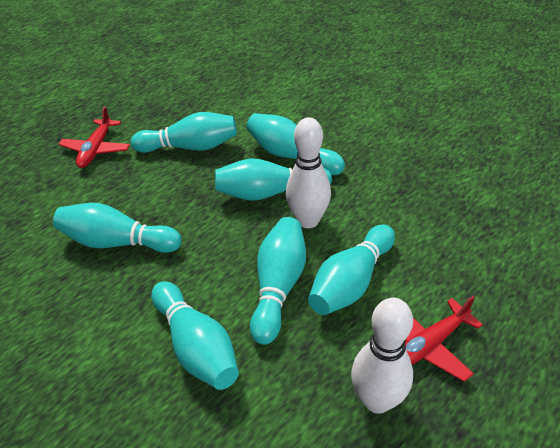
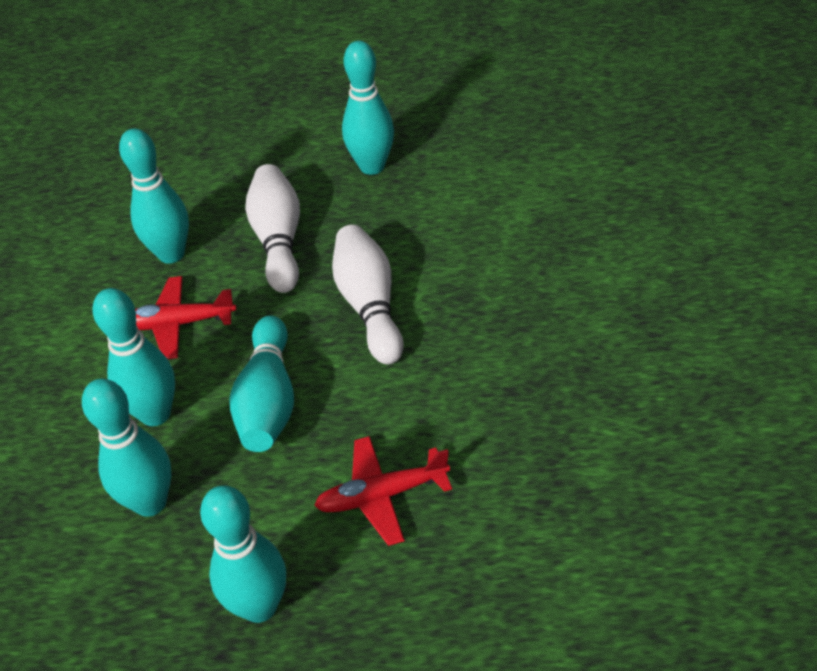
turquoise bowling pin: 7 -> 6

